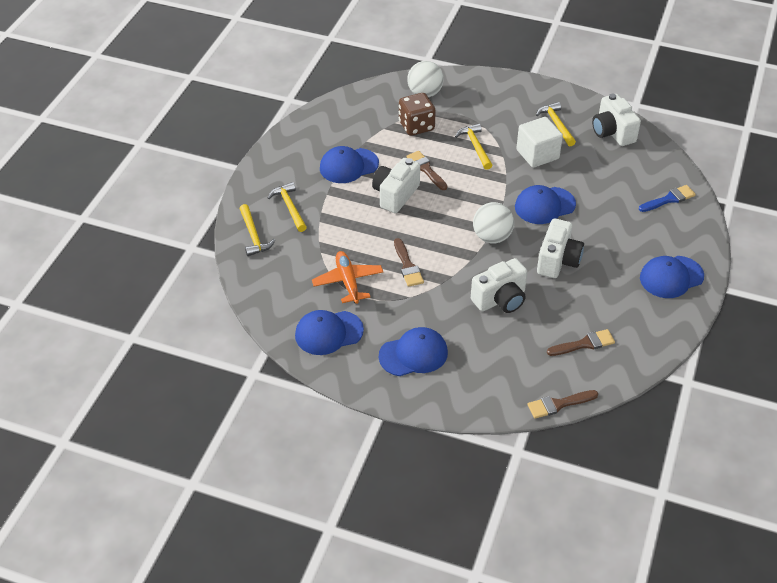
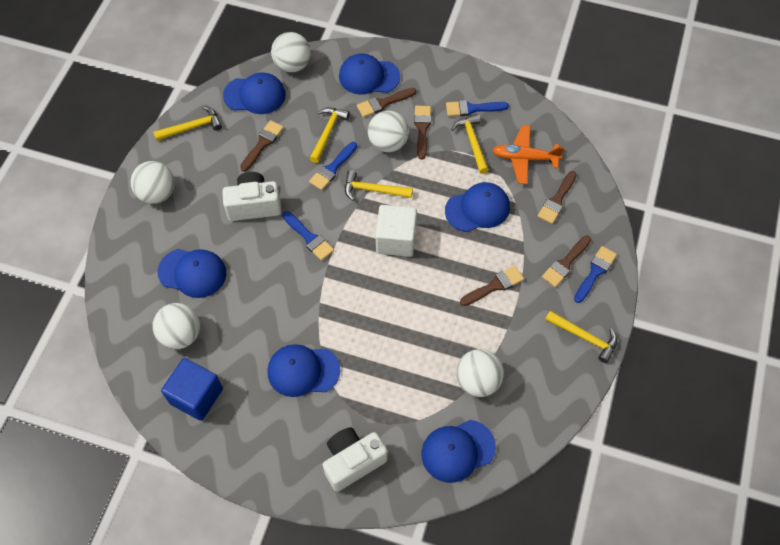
blue brush: 1 -> 4
blue cap: 5 -> 6
blue cube: 0 -> 1
brown brush: 4 -> 6
brown dice: 1 -> 0
white ball: 2 -> 5
white camera: 4 -> 2
yellow hammer: 4 -> 5

